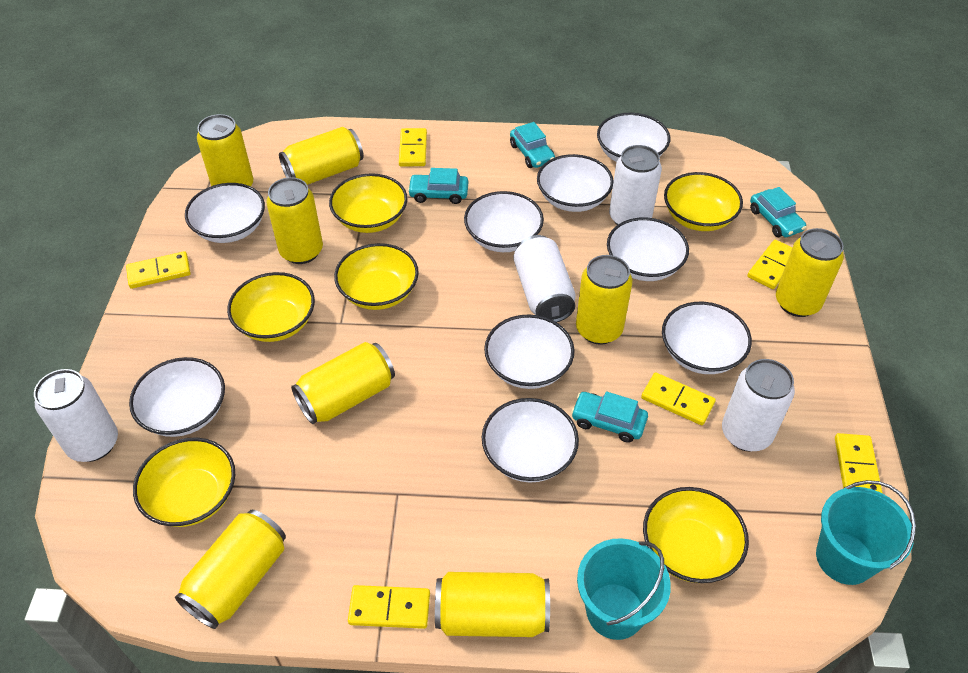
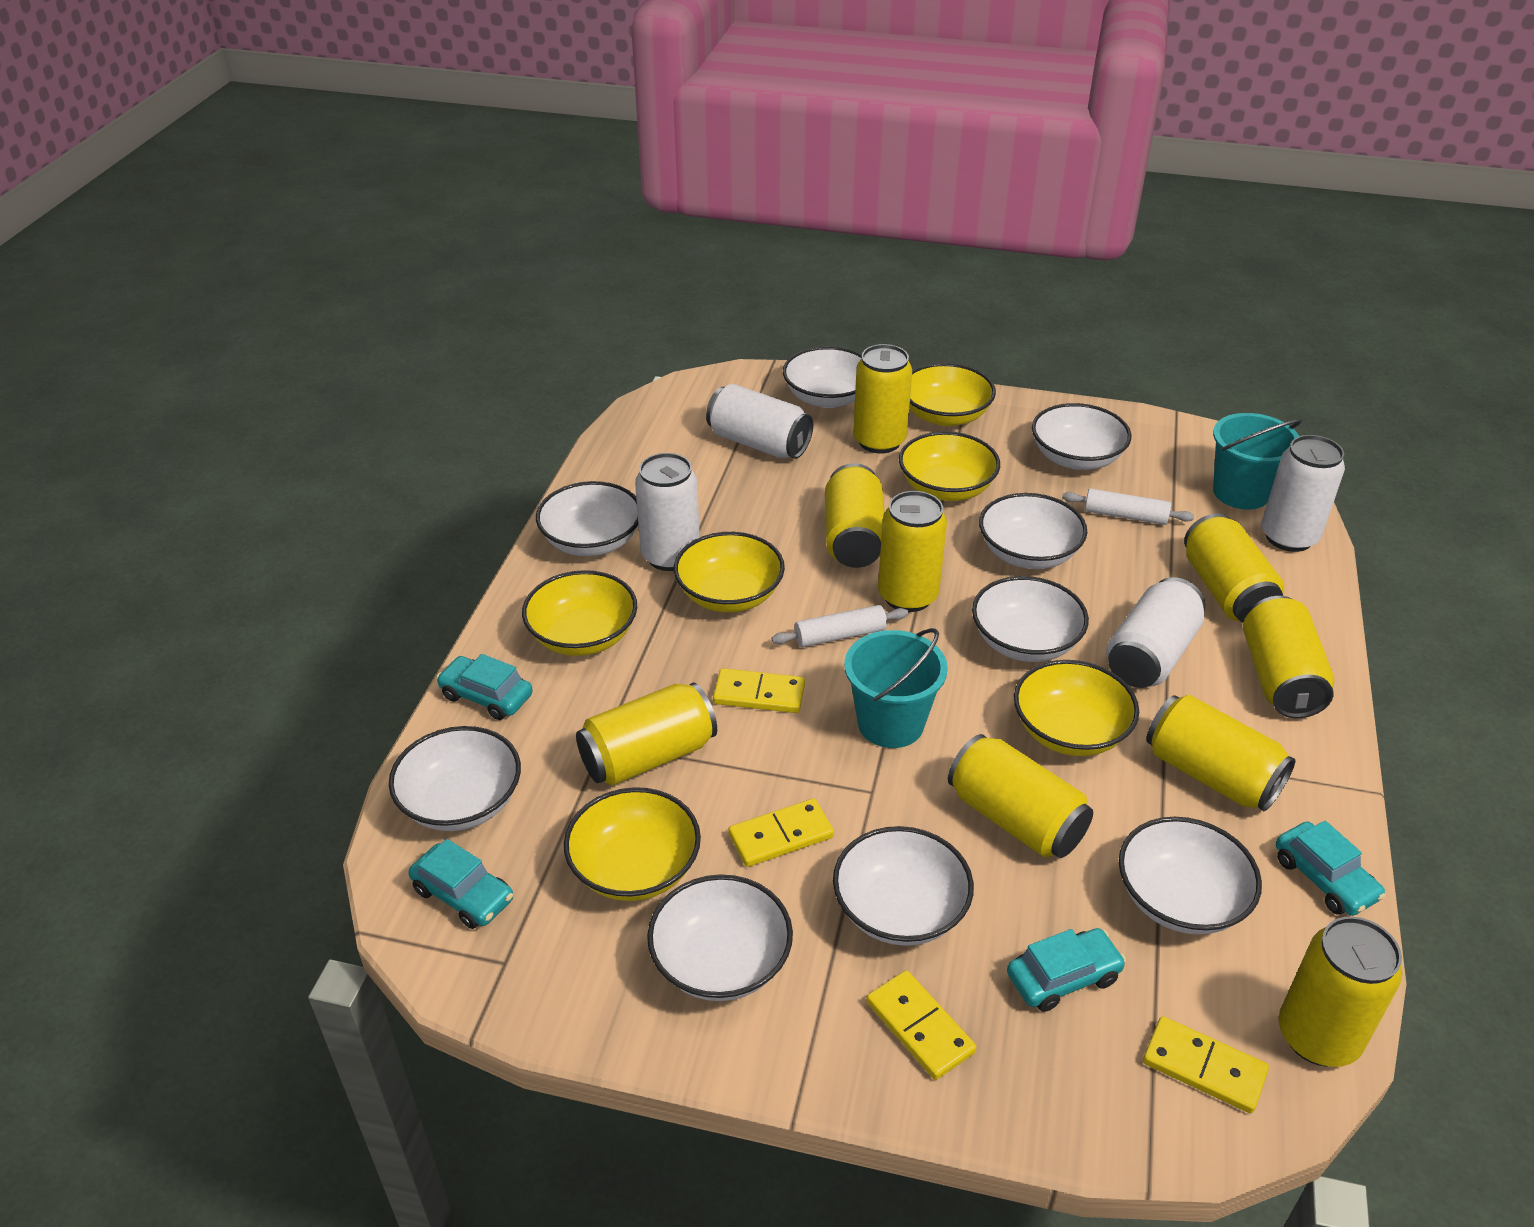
white rolling pin: 0 -> 2
yellow can: 8 -> 9
yellow domino: 6 -> 4

